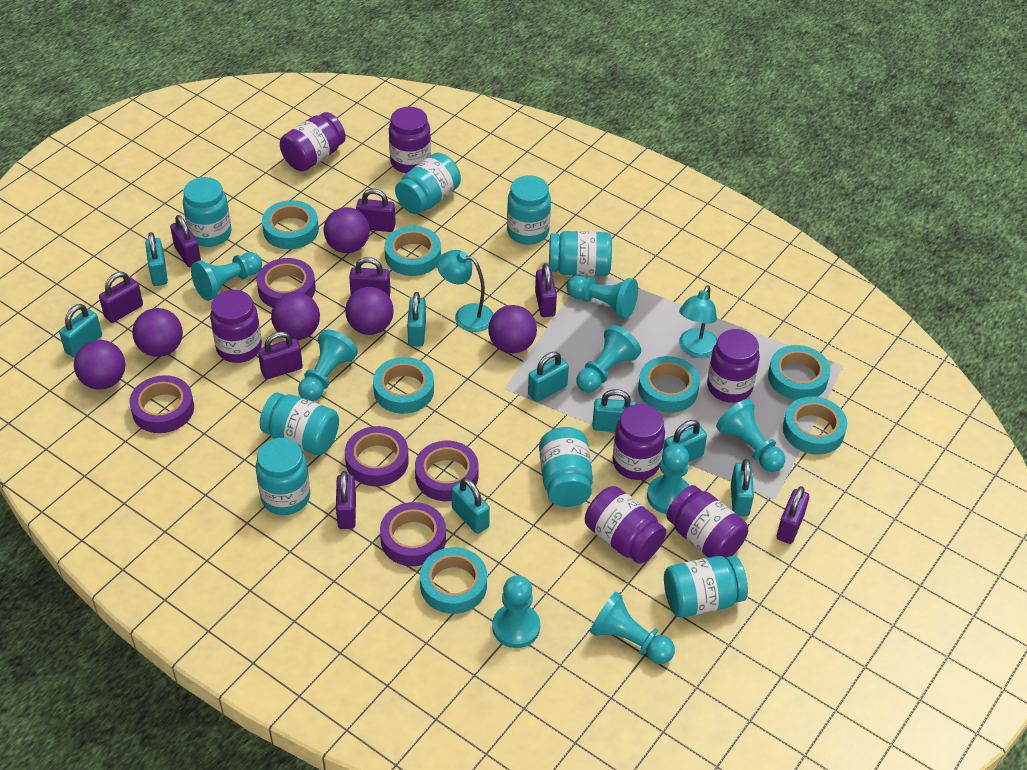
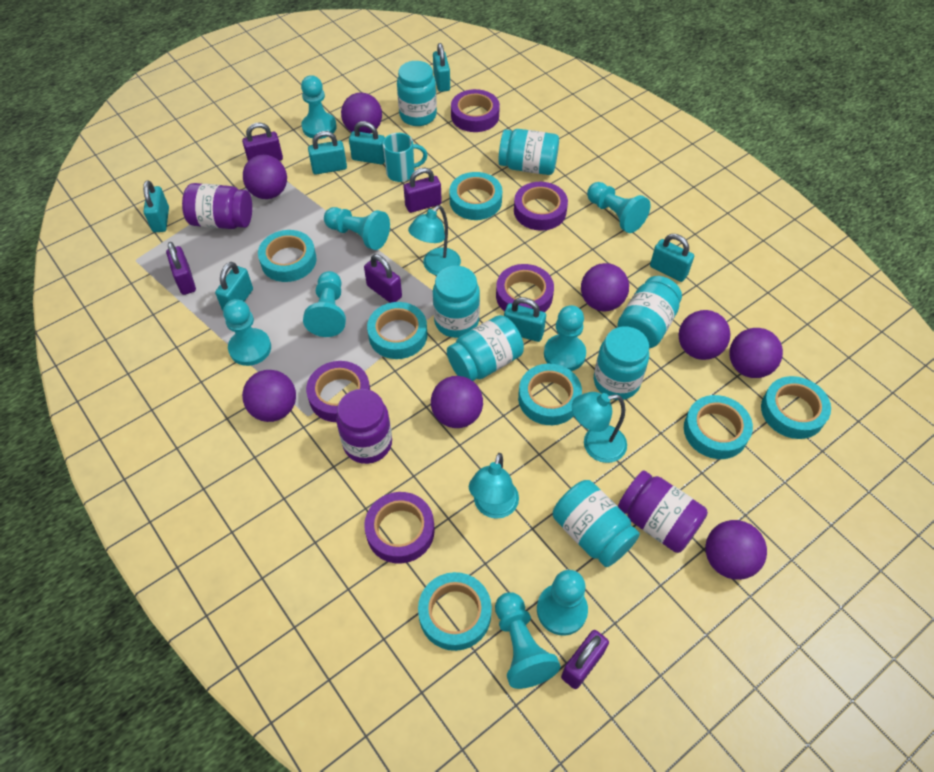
purple ball: 6 -> 8
purple jar: 7 -> 3
purple padlock: 8 -> 5
turquoise jar: 8 -> 7
turquoise lamp: 2 -> 3
turquoise mug: 0 -> 1
turquoise padlock: 8 -> 7

